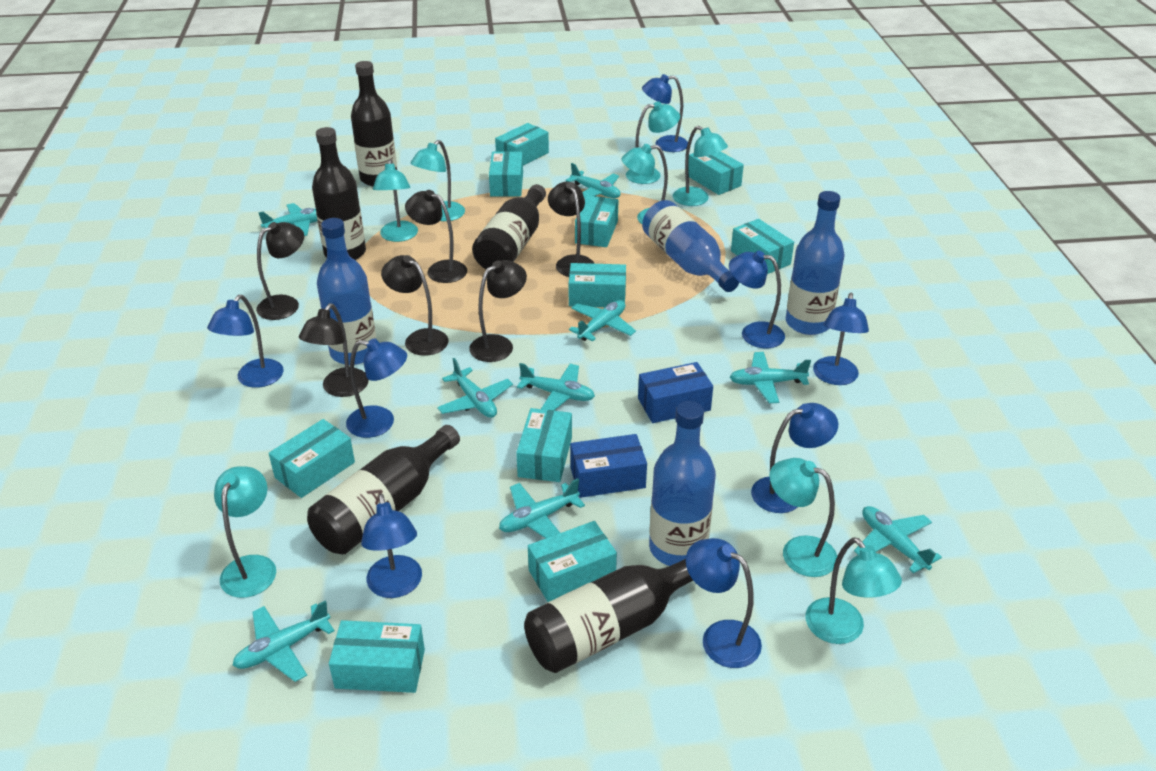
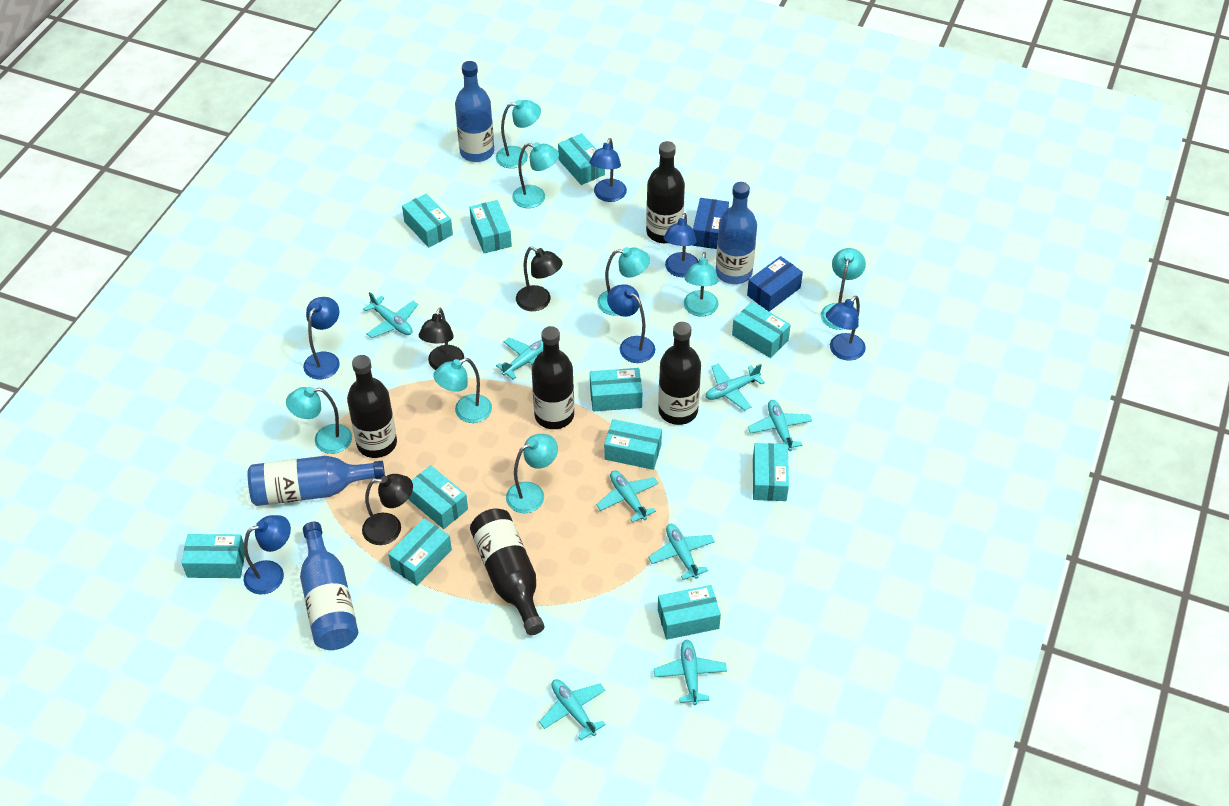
black lamp: 6 -> 3
blue lamp: 8 -> 6
turquoise box: 10 -> 11
turquoise plane: 9 -> 8

